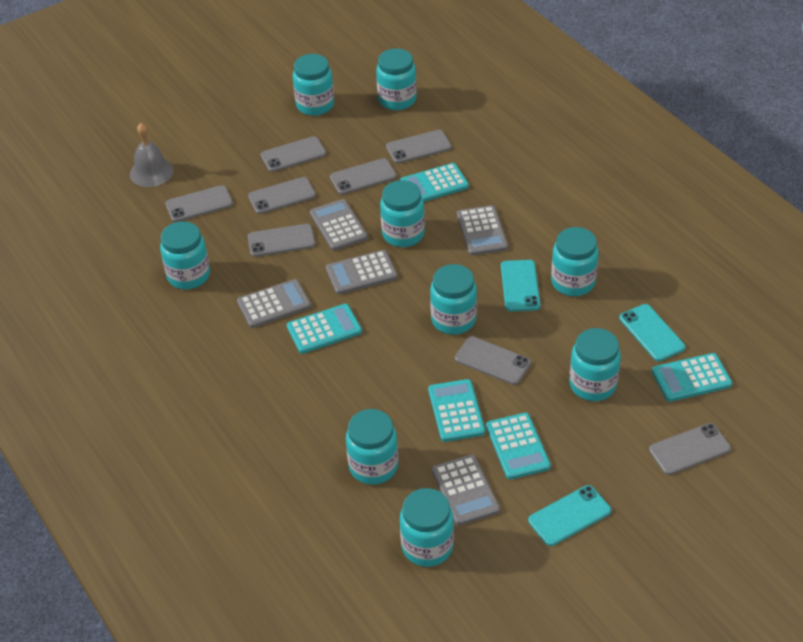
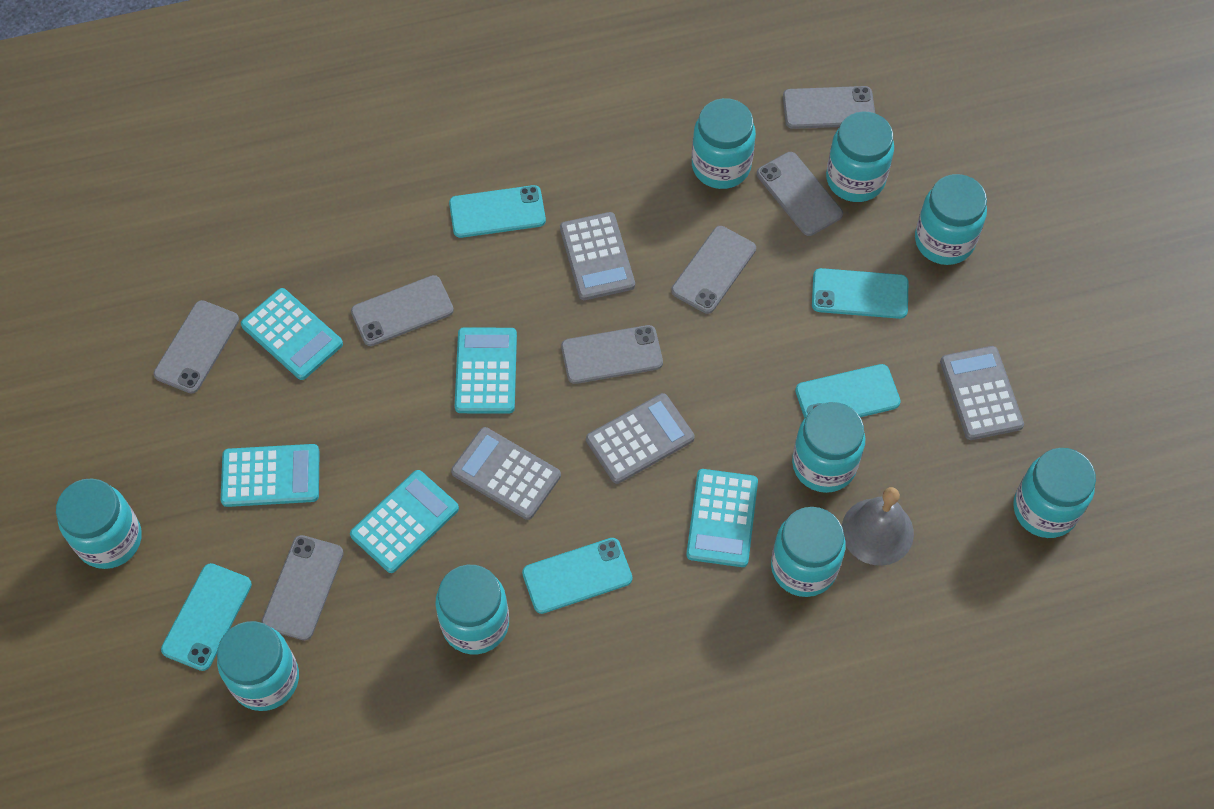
grey calculator: 5 -> 4
grey phone: 8 -> 7
turquoise phone: 3 -> 5

